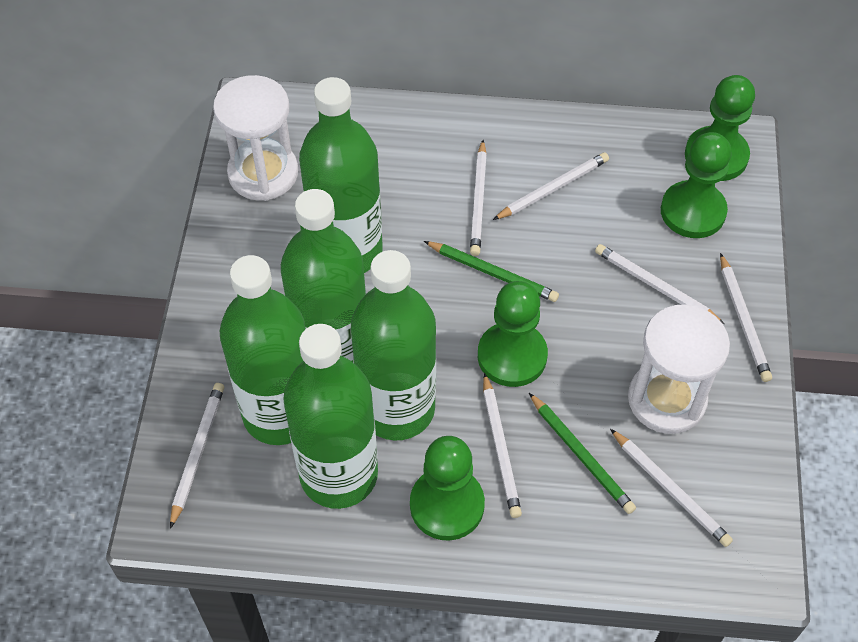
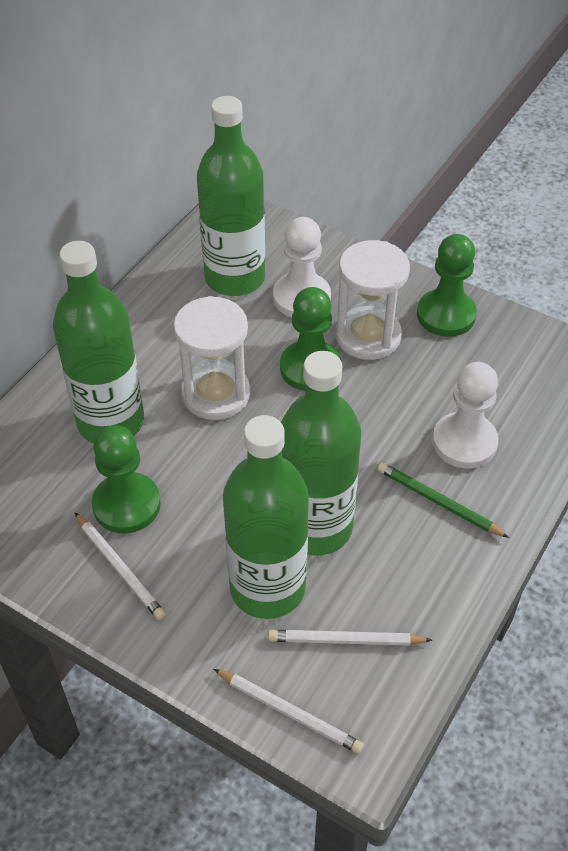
green bottle: 5 -> 4
green pawn: 4 -> 3
green pencil: 2 -> 1
white pawn: 0 -> 2
white pencil: 7 -> 3

